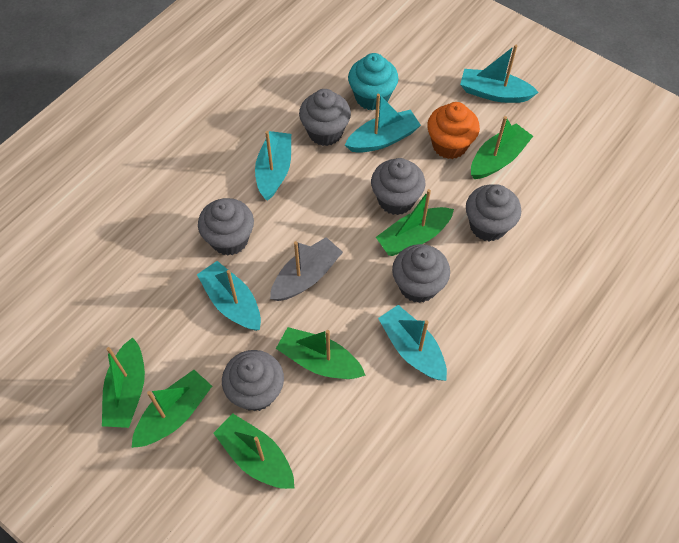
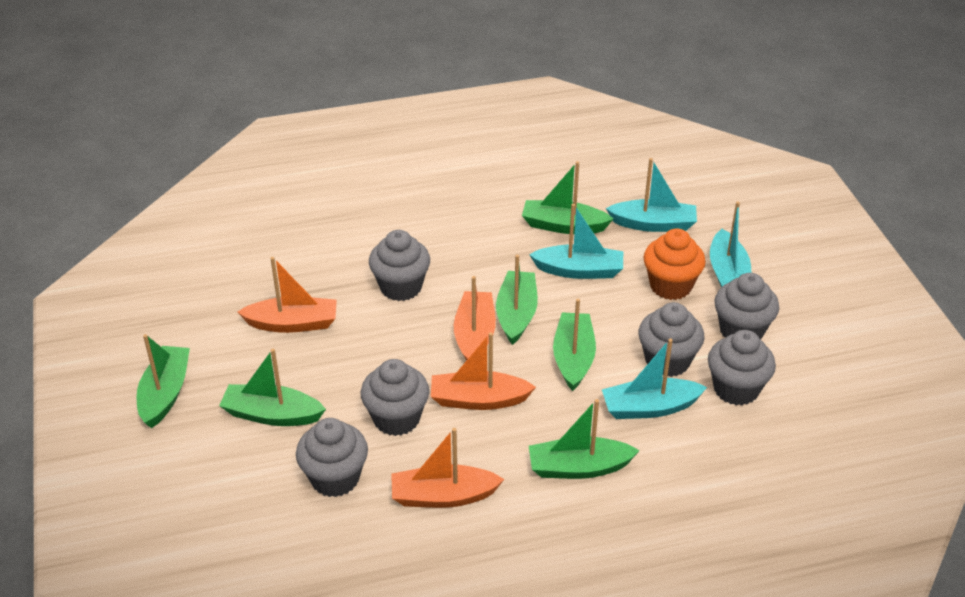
grey boat: 1 -> 0
orange boat: 0 -> 4
turquoise boat: 5 -> 4
turquoise cupcake: 1 -> 0

